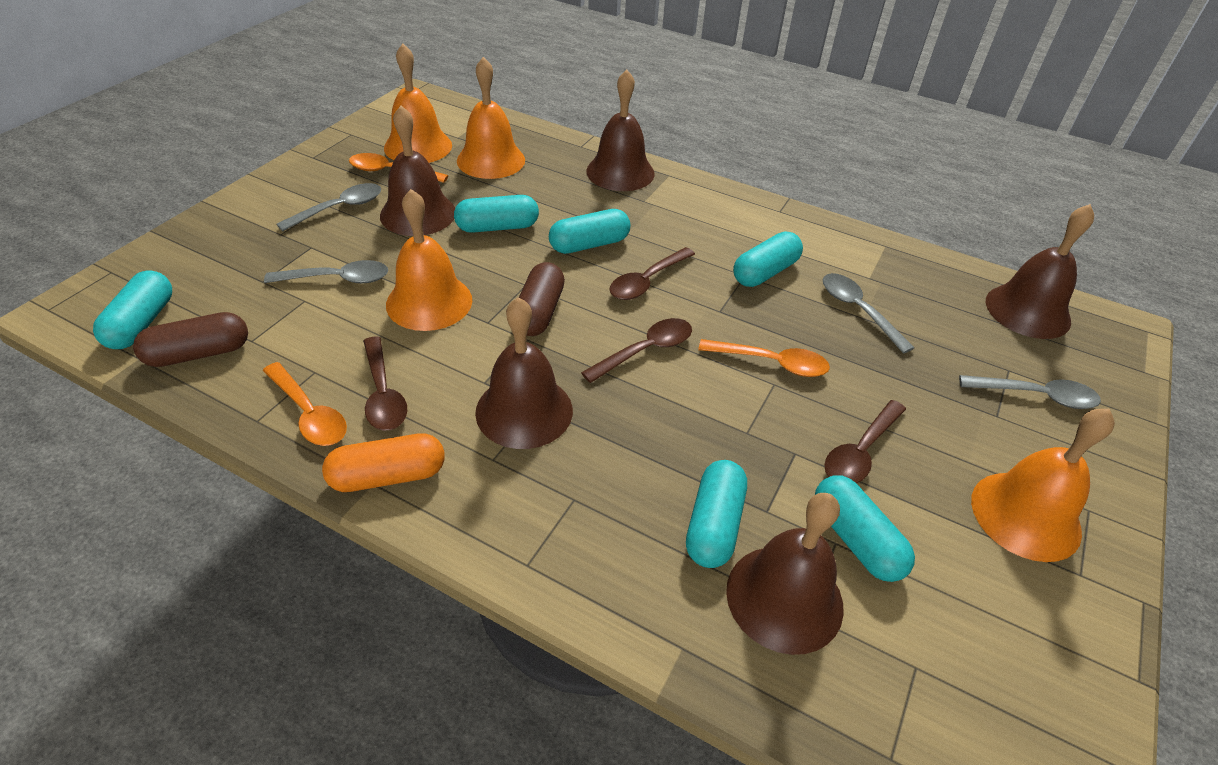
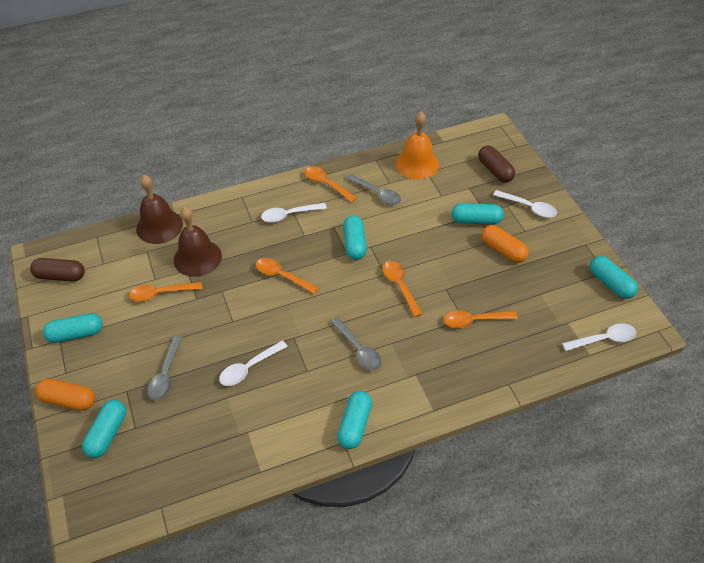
brown bell: 5 -> 2
brown spoon: 4 -> 0
grey spoon: 4 -> 3
orange bell: 4 -> 1
orange capsule: 1 -> 2
orange spoon: 3 -> 5
white spoon: 0 -> 4

